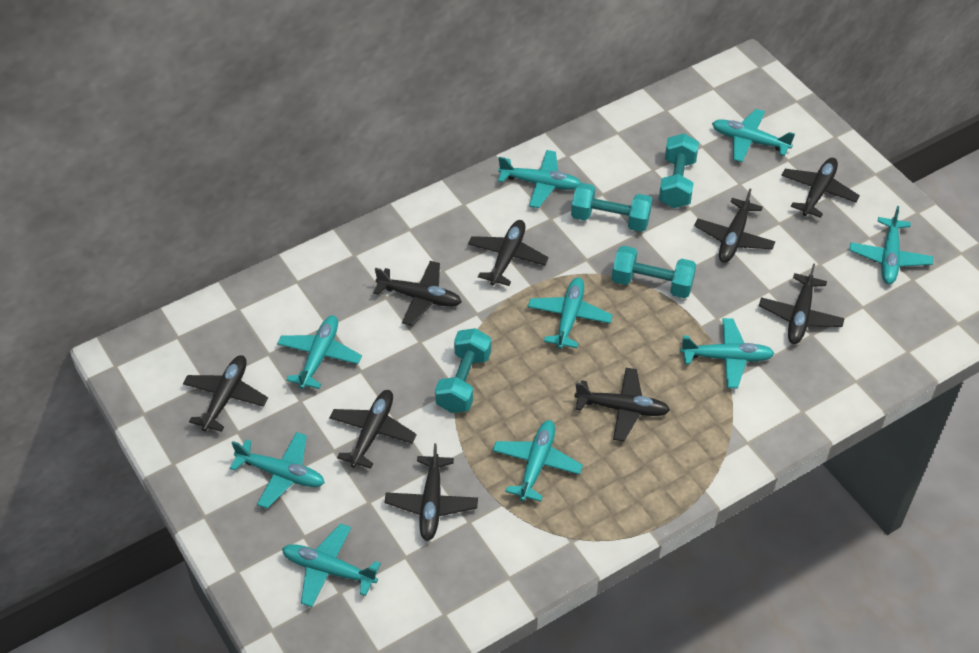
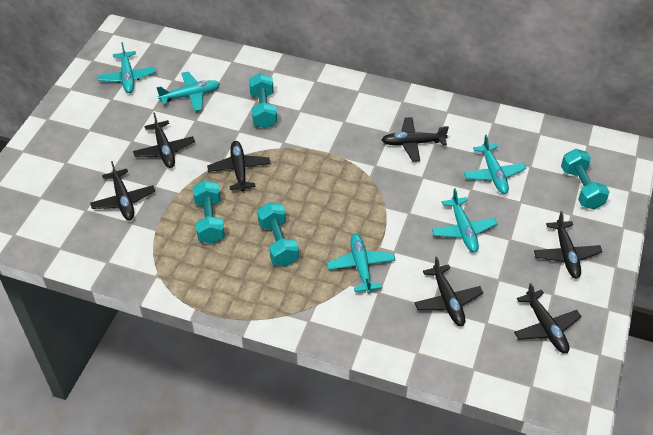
black plane: 9 -> 7
turquoise plane: 9 -> 5

